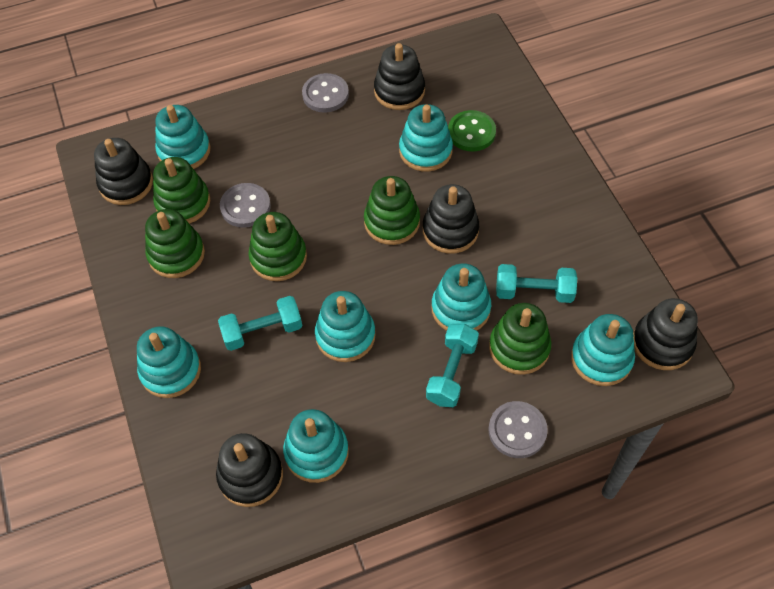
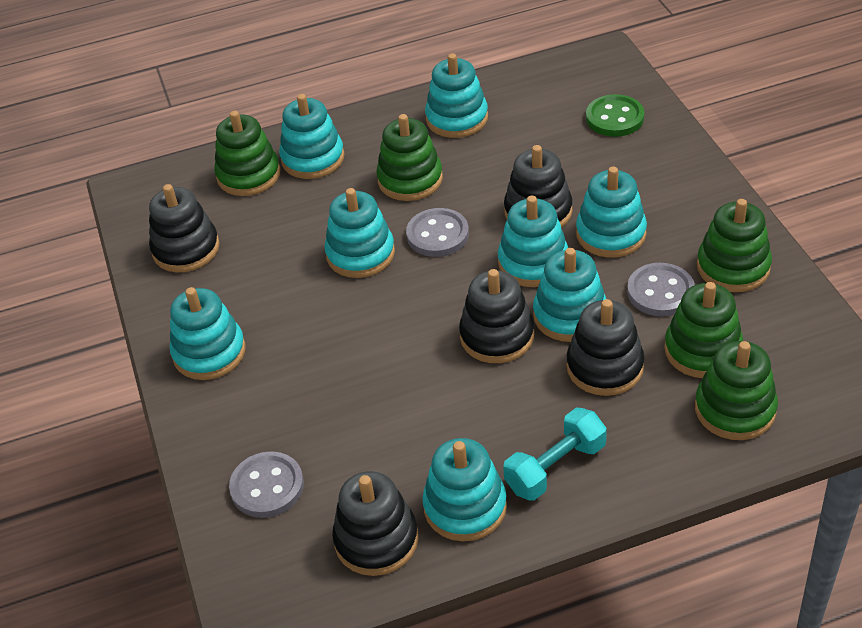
turquoise dumbbell: 3 -> 1
turquoise stacking toy: 7 -> 8

